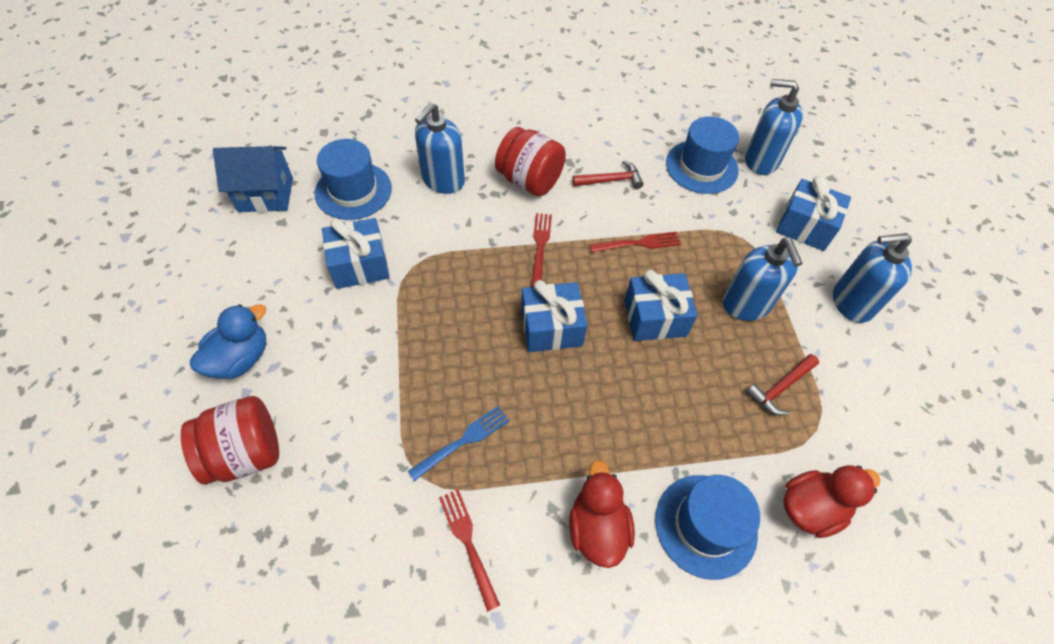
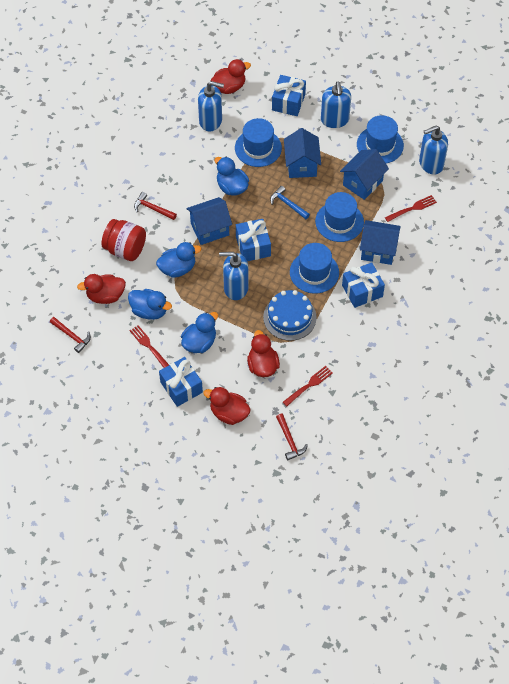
blue cake: 0 -> 1
blue duck: 1 -> 4
blue fork: 1 -> 0
blue hammer: 0 -> 1
blue hat: 3 -> 4
blue house: 1 -> 4
red duck: 2 -> 4
red hammer: 2 -> 3
red jar: 2 -> 1

